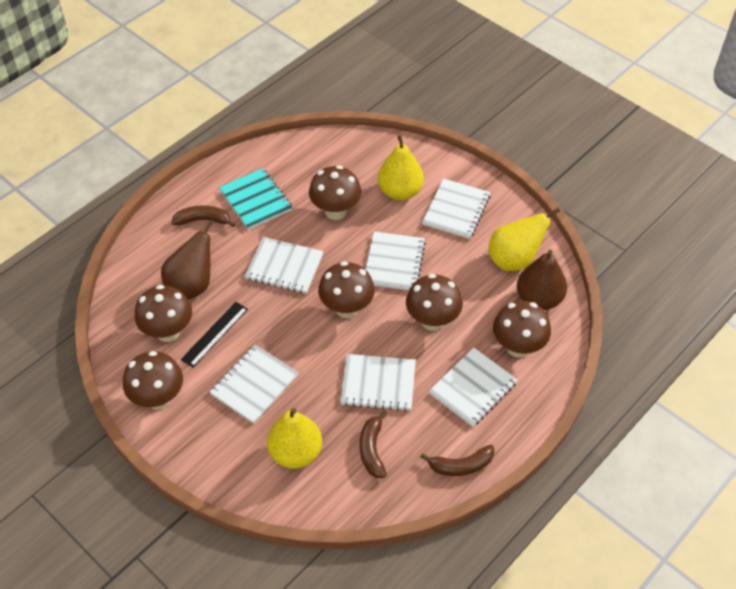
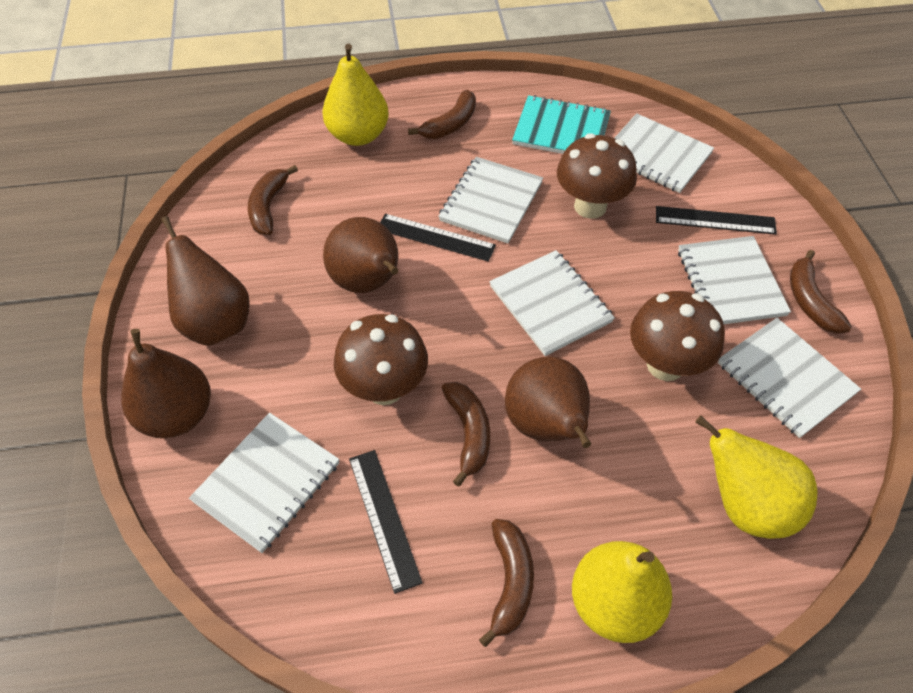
black ruler: 1 -> 3
brown banana: 3 -> 5
brown mushroom: 6 -> 3
brown pear: 2 -> 4

